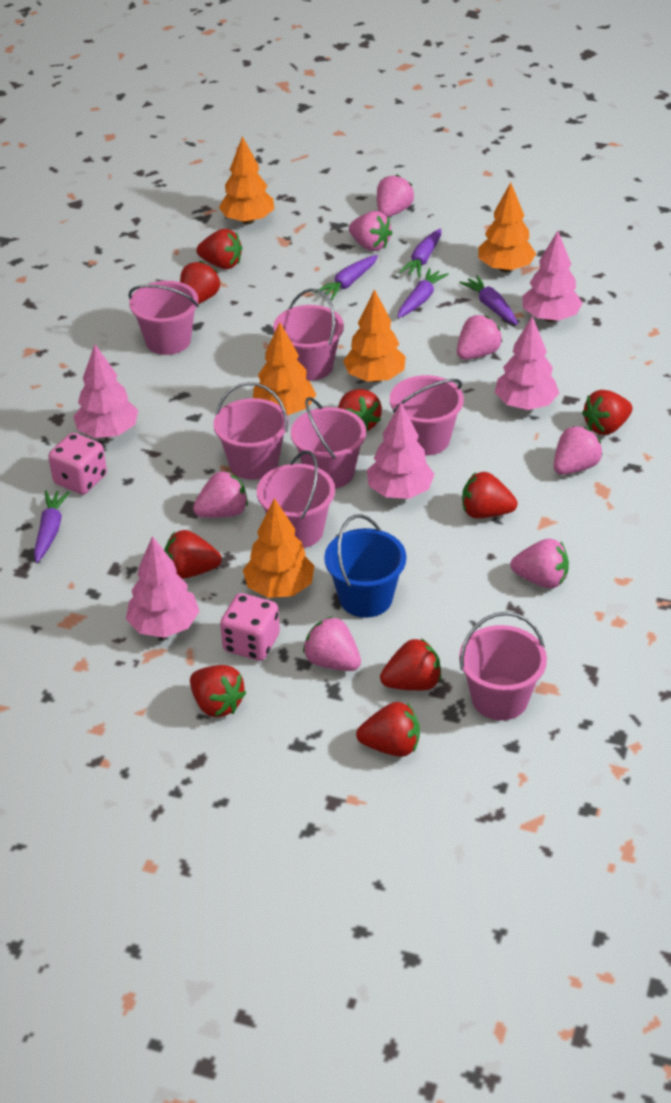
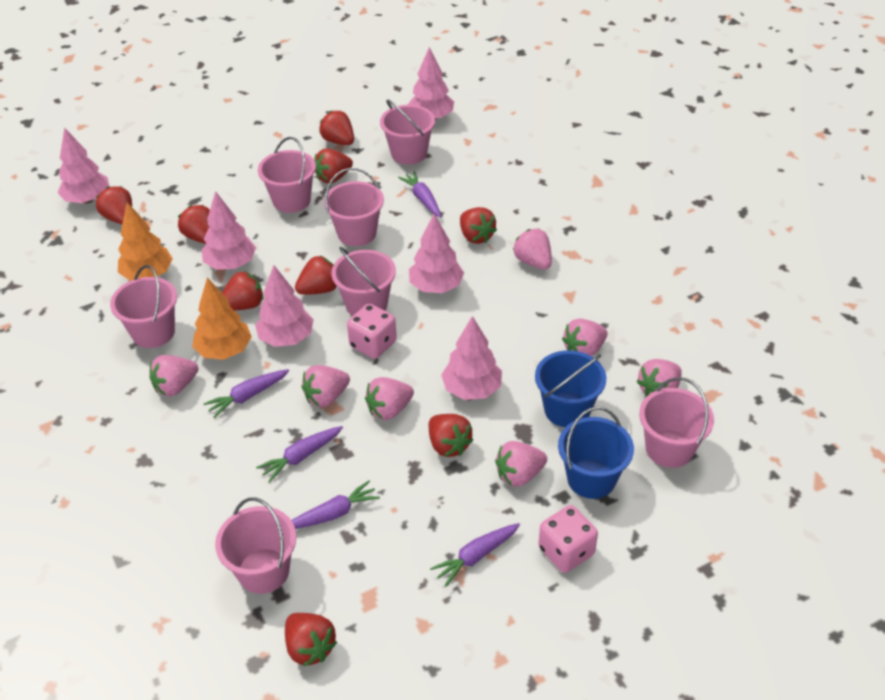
blue bucket: 1 -> 2
orange tree: 5 -> 2
pink tree: 5 -> 6

